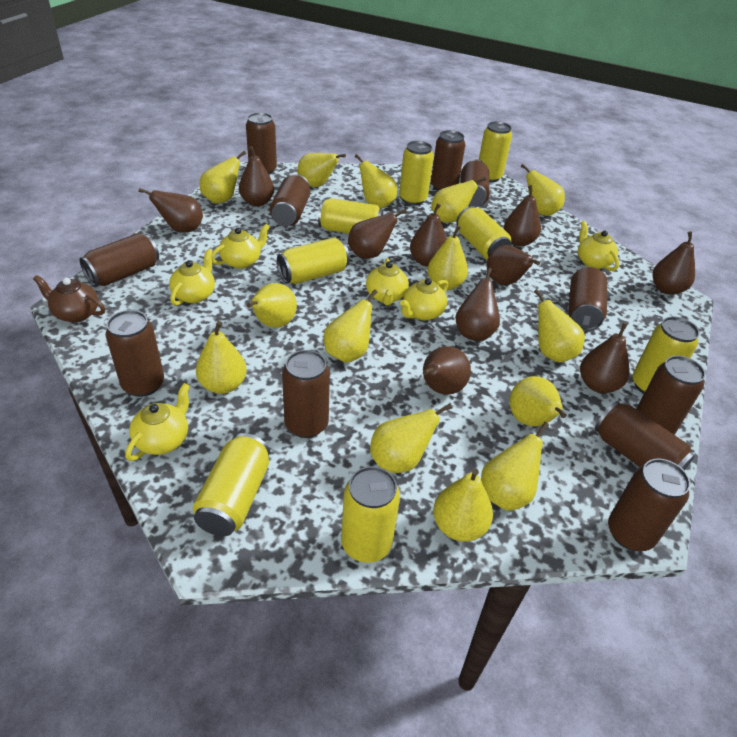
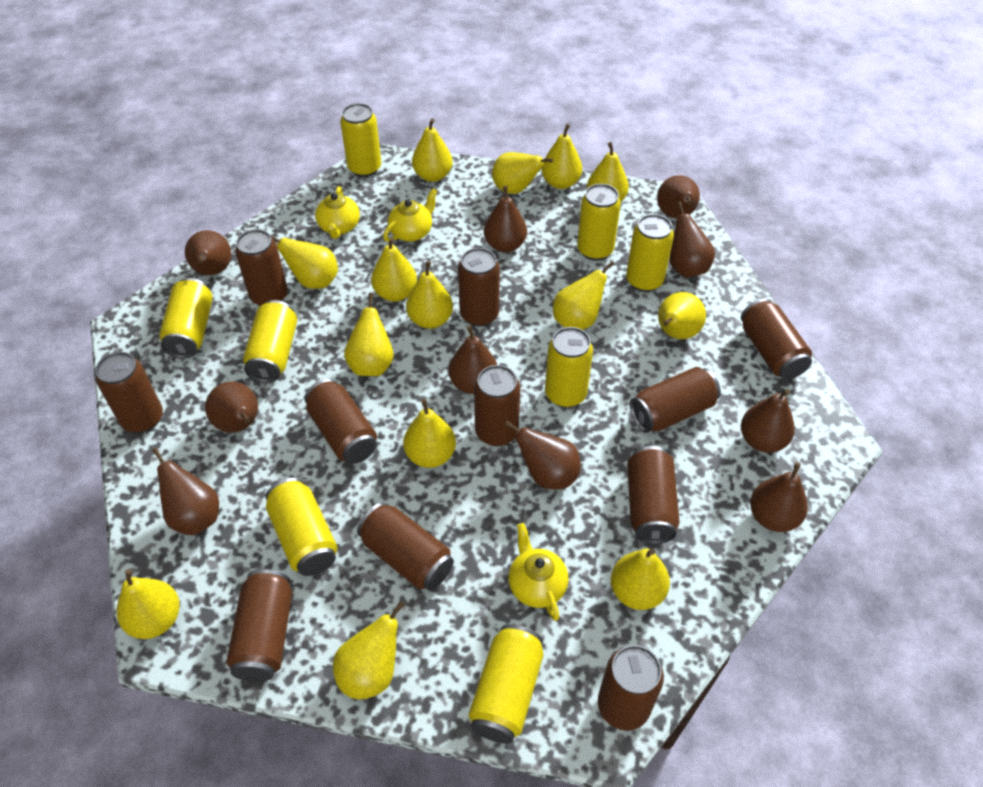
brown teapot: 1 -> 0
yellow teapot: 6 -> 3

